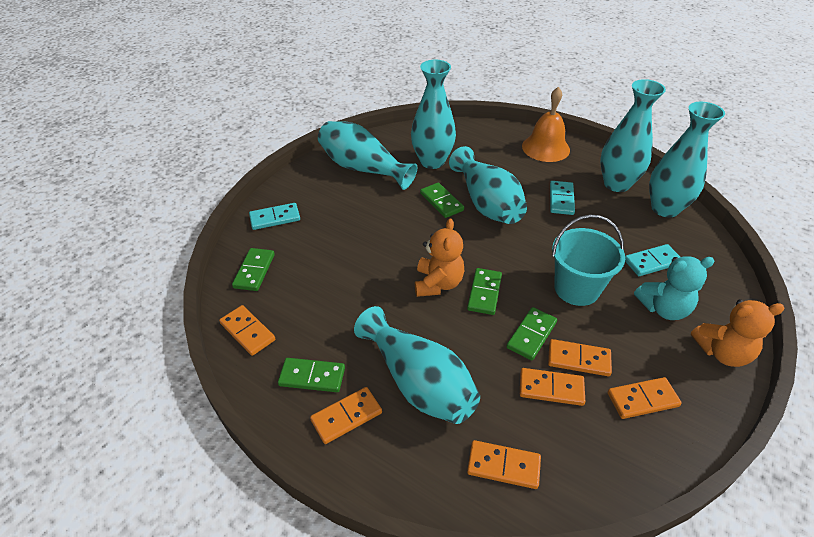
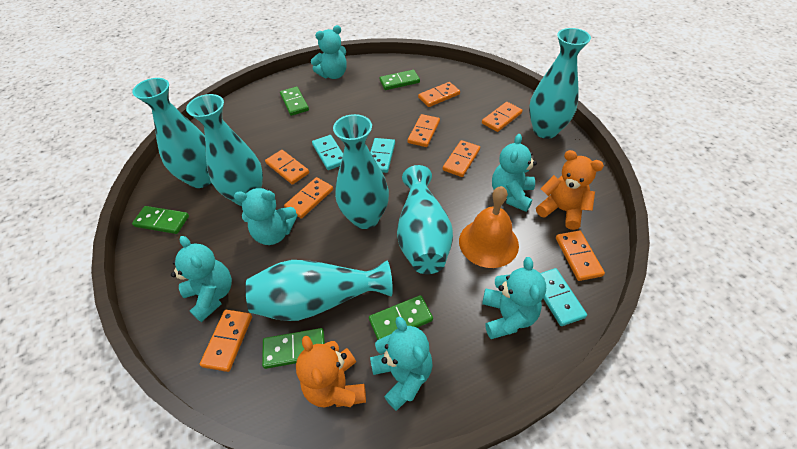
orange domino: 6 -> 8
turquoise bucket: 1 -> 0
turquoise teddy bear: 1 -> 6

